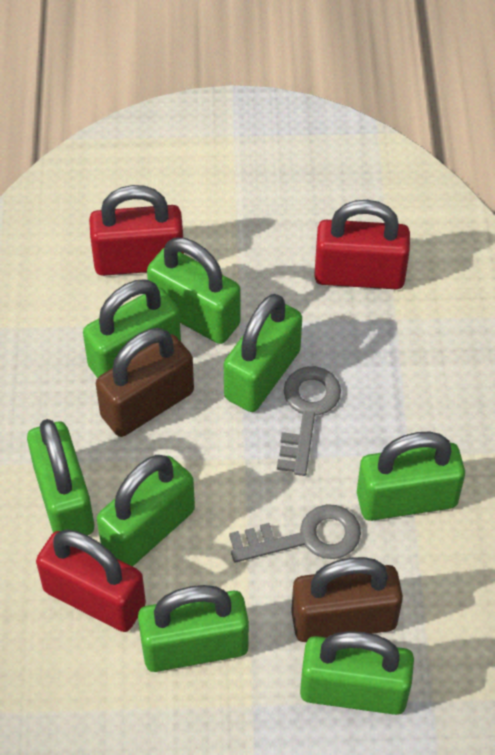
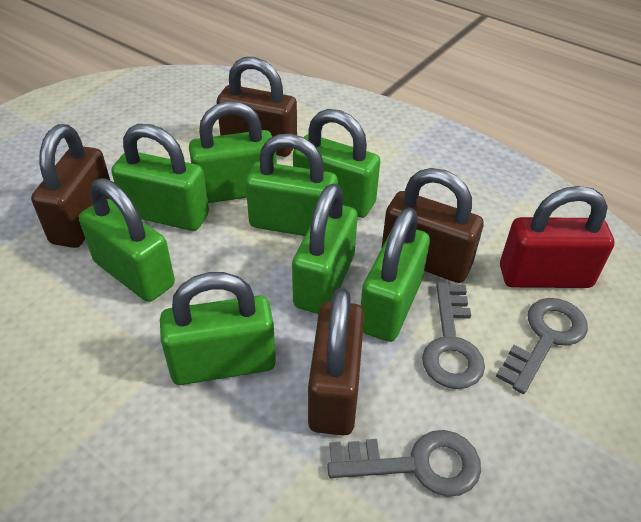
brown padlock: 2 -> 4
grey key: 2 -> 3
red padlock: 3 -> 1

